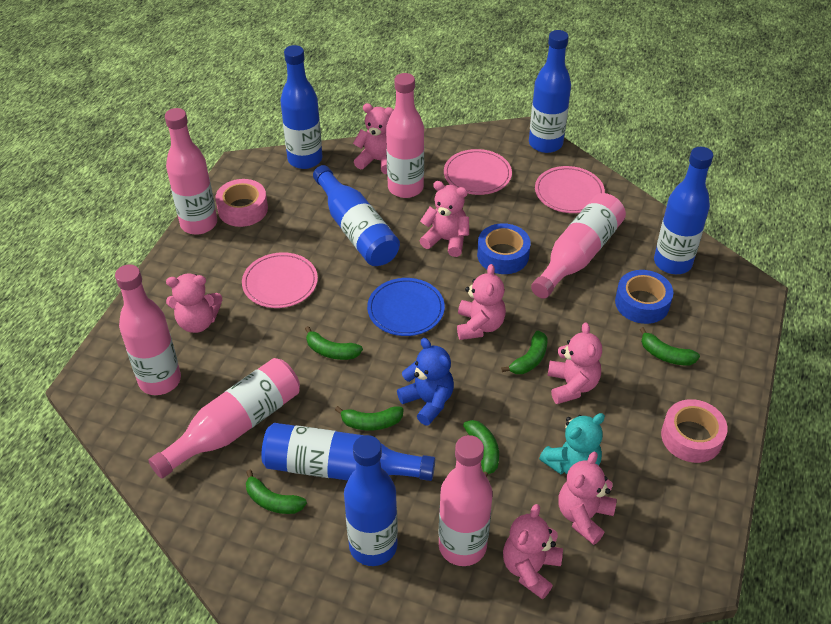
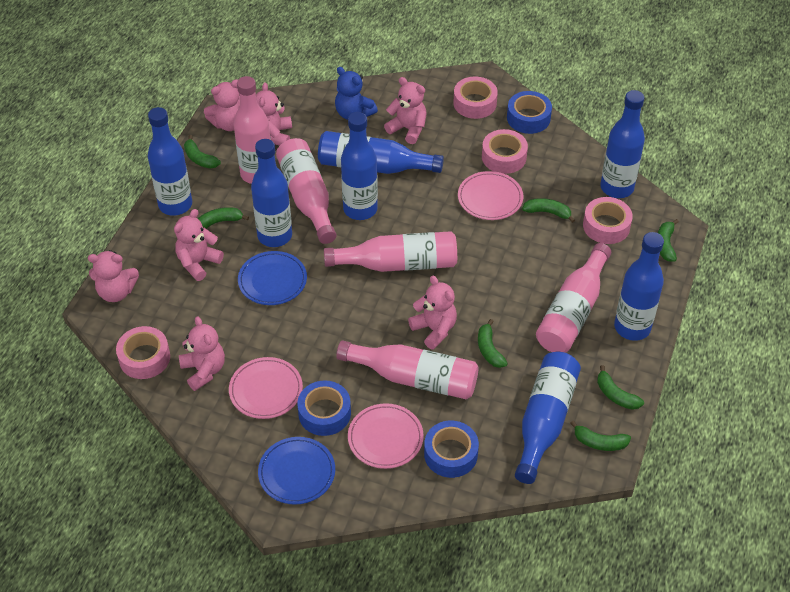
blue bottle: 6 -> 7
blue plate: 1 -> 2
blue tape: 2 -> 3
green banana: 6 -> 7
pink bottle: 6 -> 5
pink tape: 2 -> 4
turquoise teddy bear: 1 -> 0

